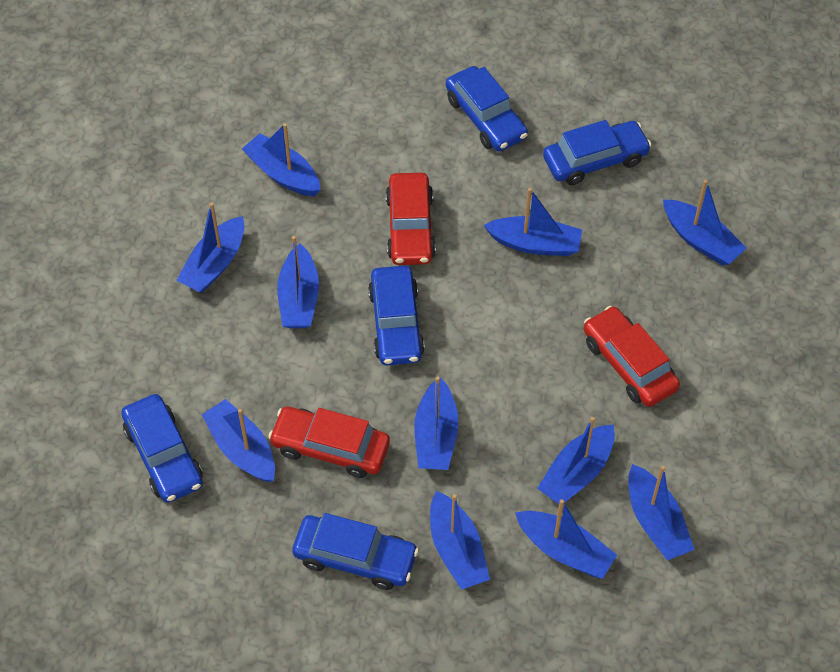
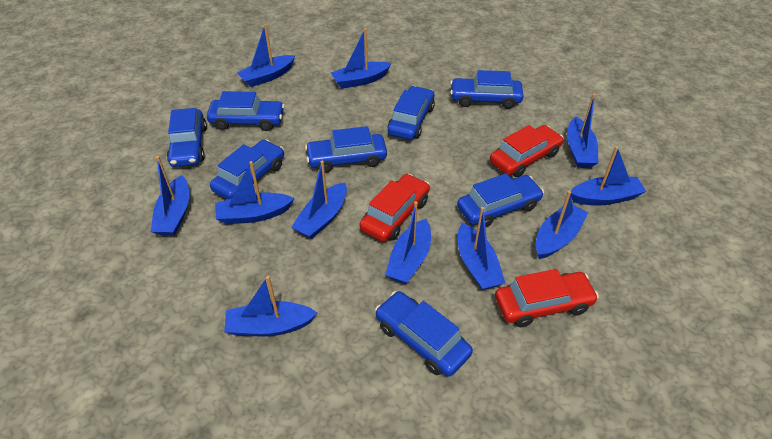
blue car: 5 -> 8

